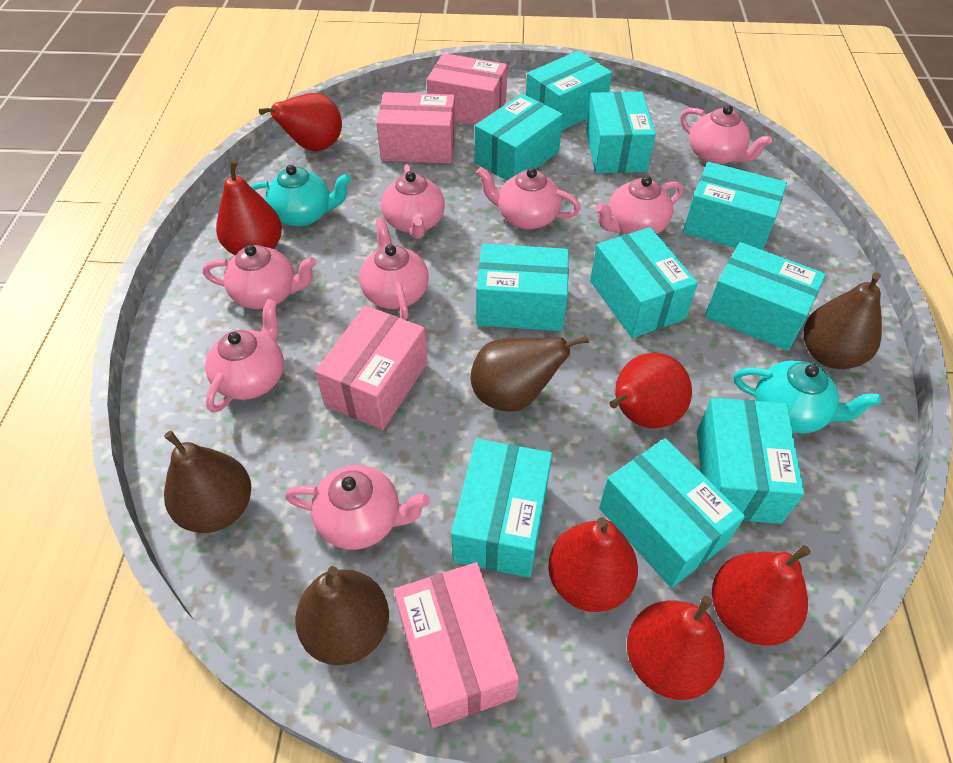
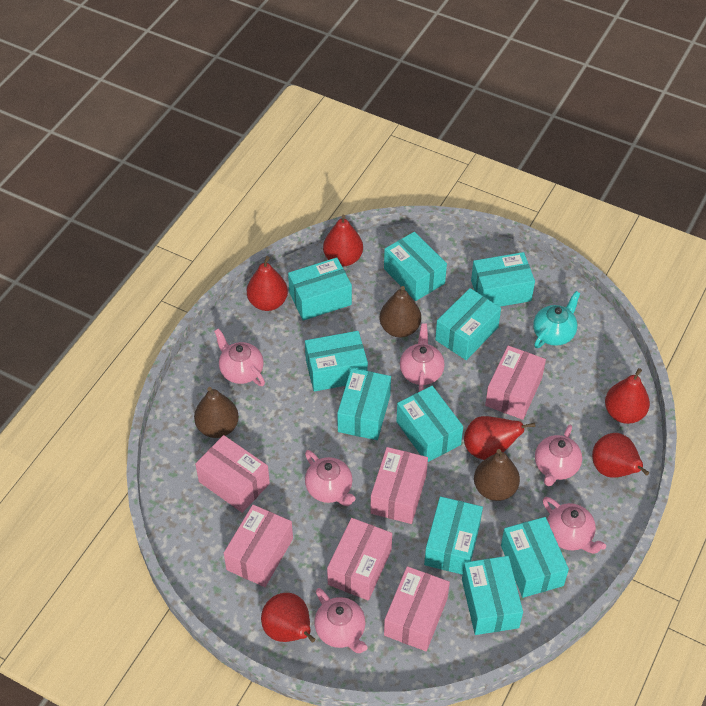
brown pear: 4 -> 3
pink box: 4 -> 6
pink teapot: 8 -> 6
turquoise teapot: 2 -> 1

